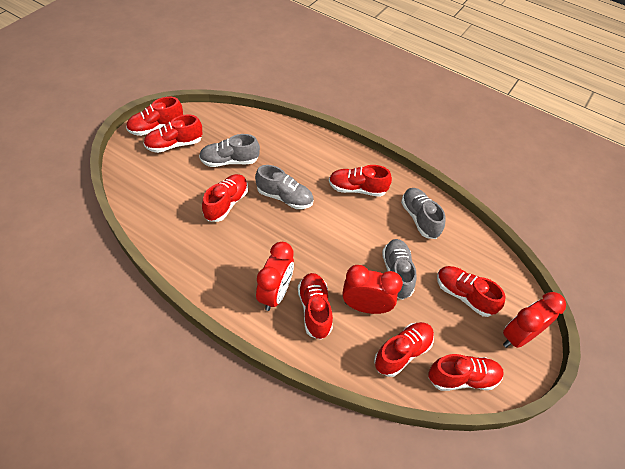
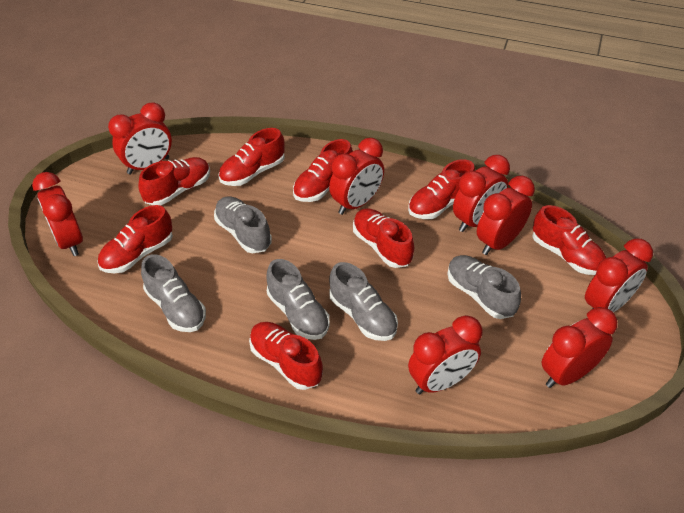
grey shoe: 4 -> 5
red clock: 3 -> 8

